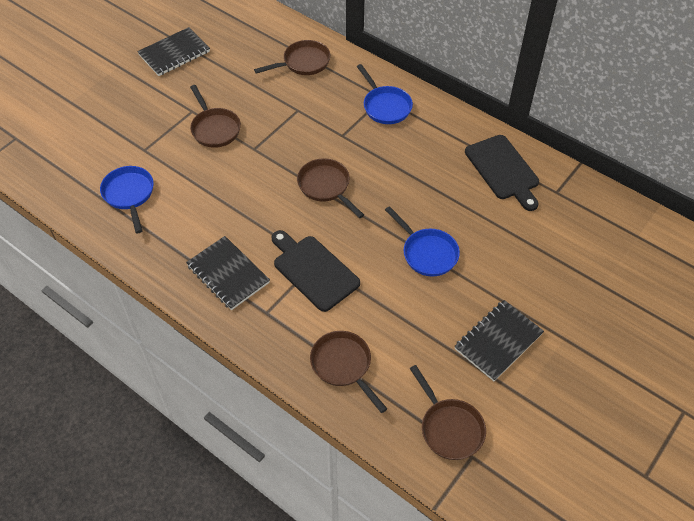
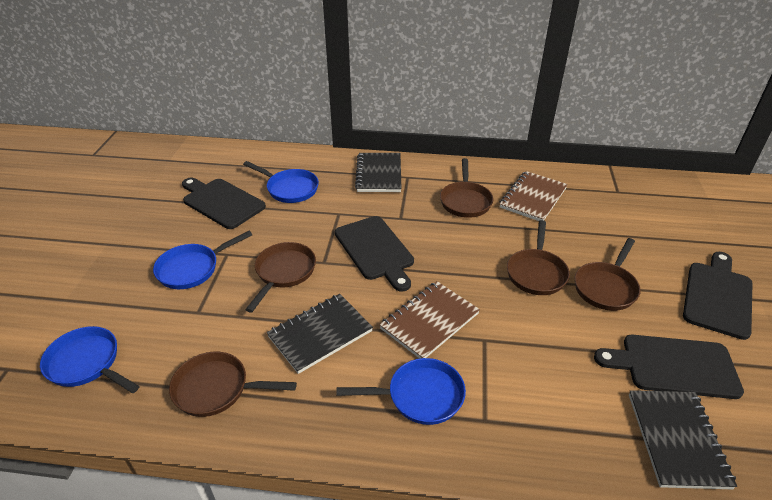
black cutting board: 2 -> 4
blue pan: 3 -> 4
brown notebook: 0 -> 2

